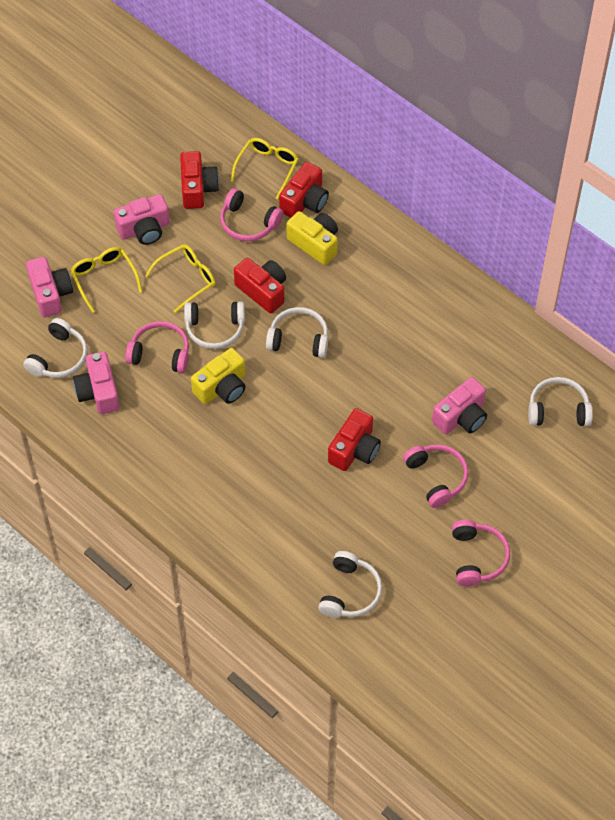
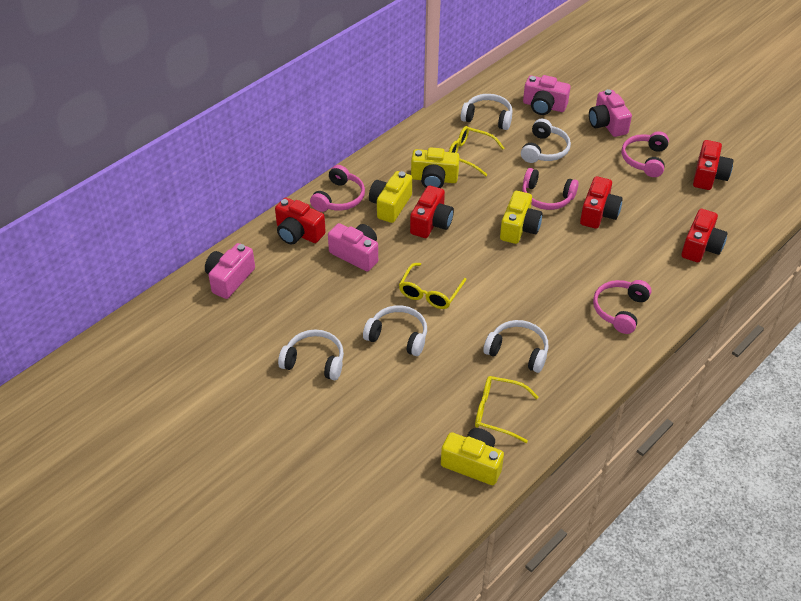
red camera: 4 -> 5
yellow camera: 2 -> 4

